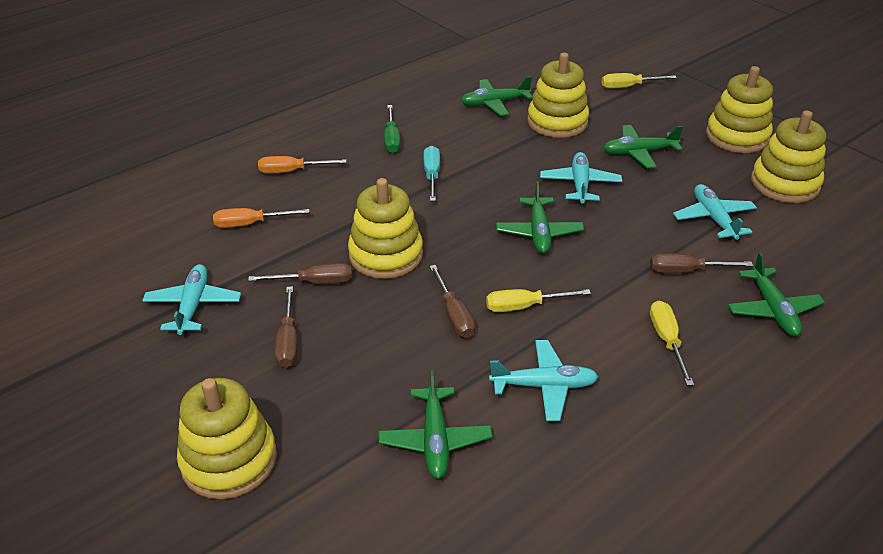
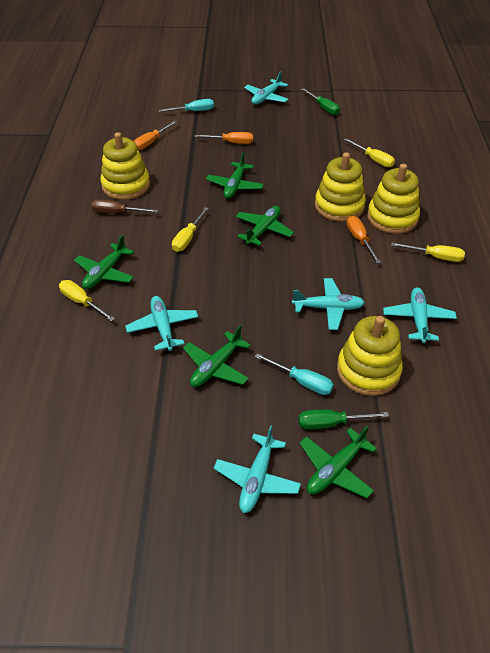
brown screwdriver: 4 -> 1
green screwdriver: 1 -> 2
orange screwdriver: 2 -> 3
turquoise plane: 4 -> 5
turquoise screwdriver: 1 -> 2
yellow screwdriver: 3 -> 4
yellow stacking toy: 5 -> 4

